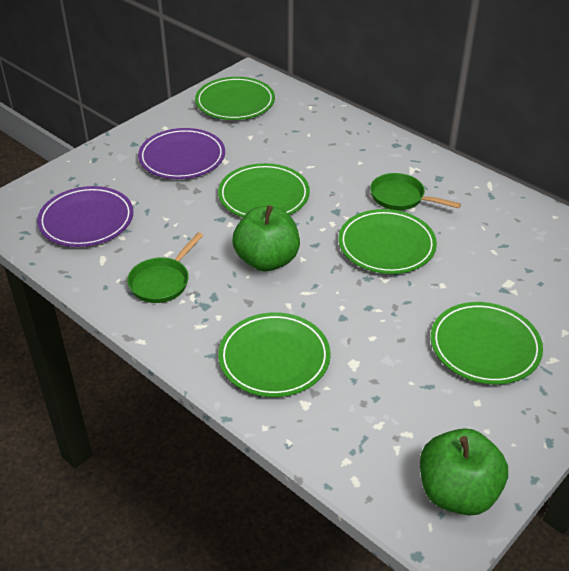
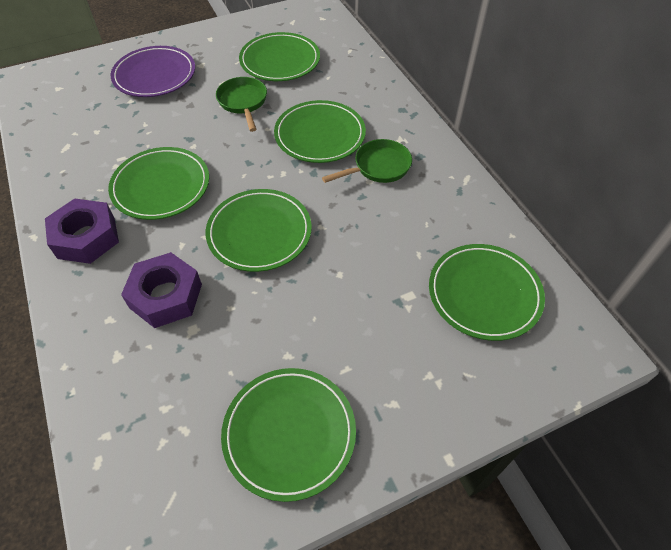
green apple: 2 -> 0
green plate: 5 -> 6
purple nut: 0 -> 2
purple plate: 2 -> 1

